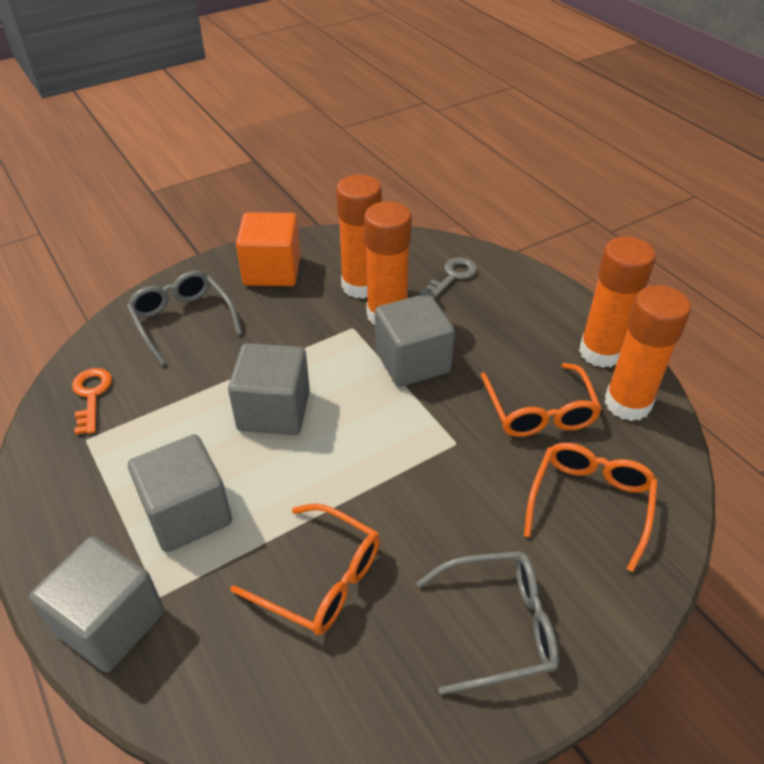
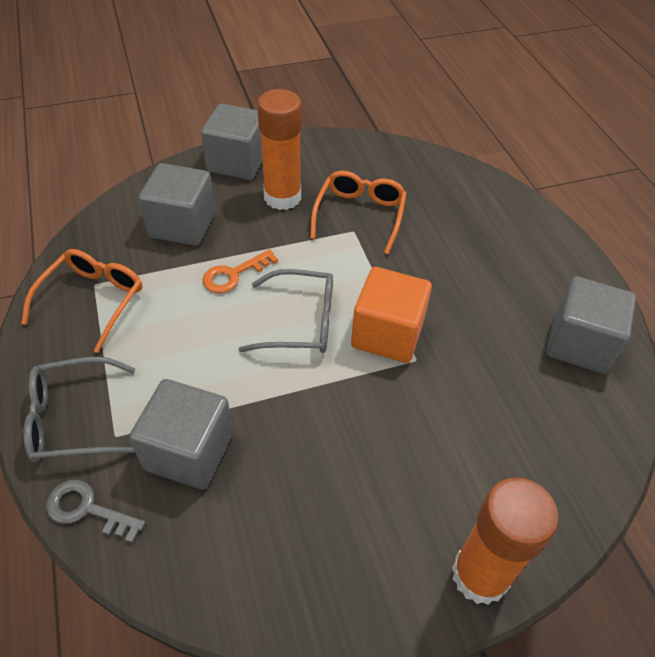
orange glasses: 3 -> 2
orange glue stick: 4 -> 2

